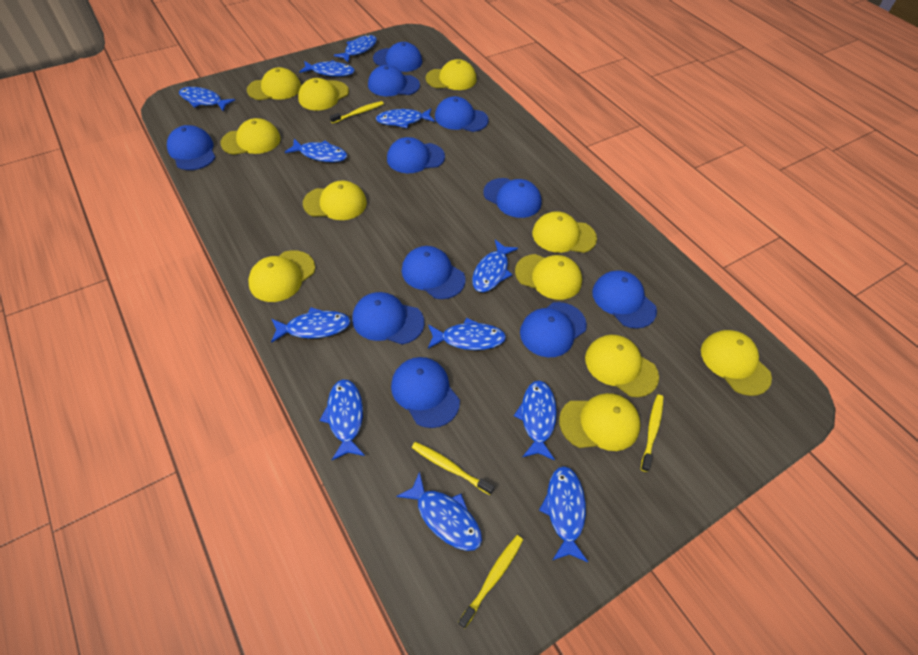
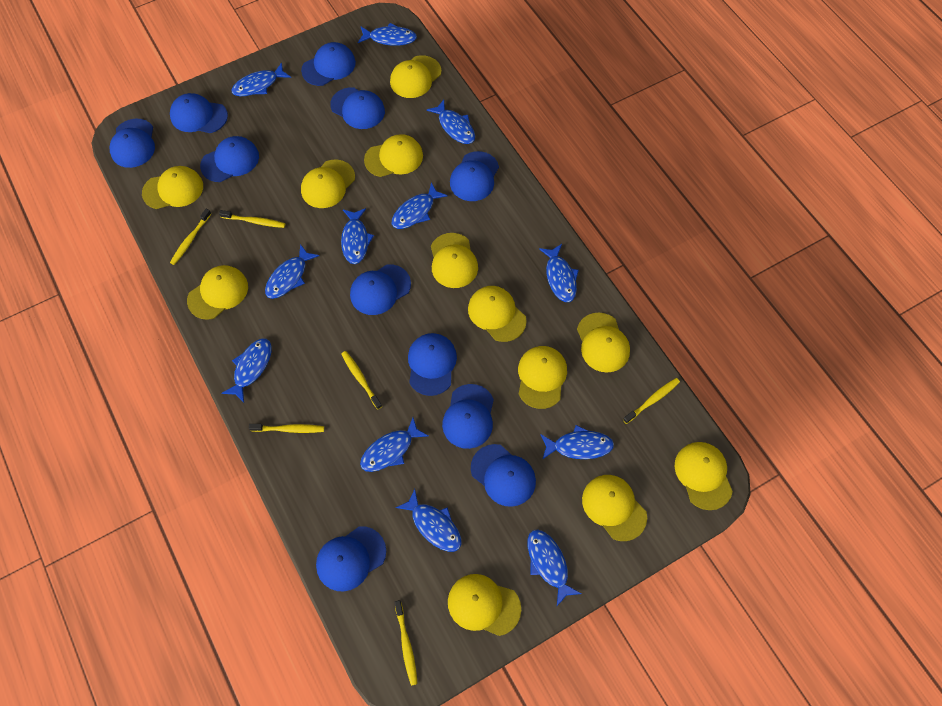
yellow cap: 11 -> 12
yellow toothbrush: 4 -> 6

